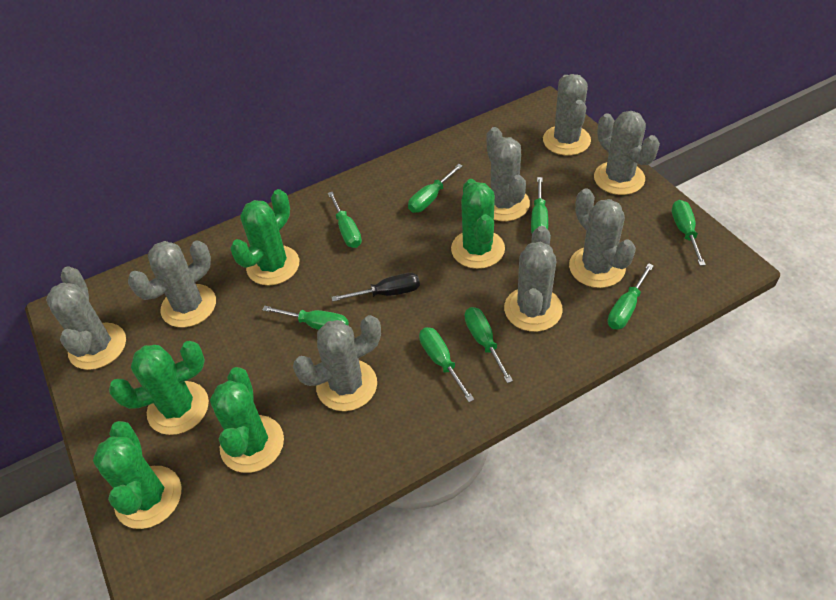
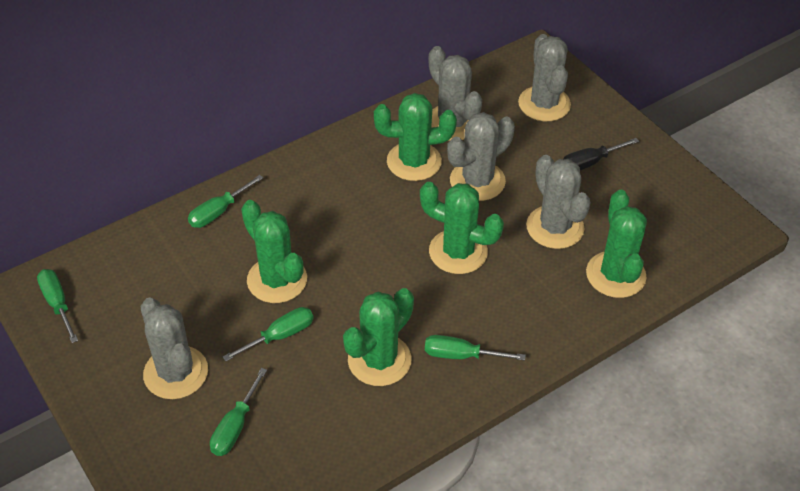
green screwdriver: 8 -> 5
grey cactus: 8 -> 5

